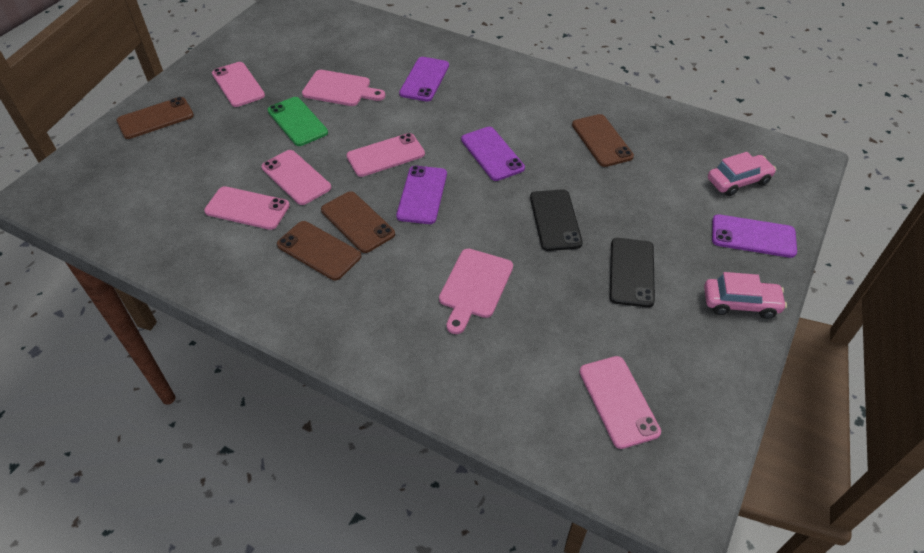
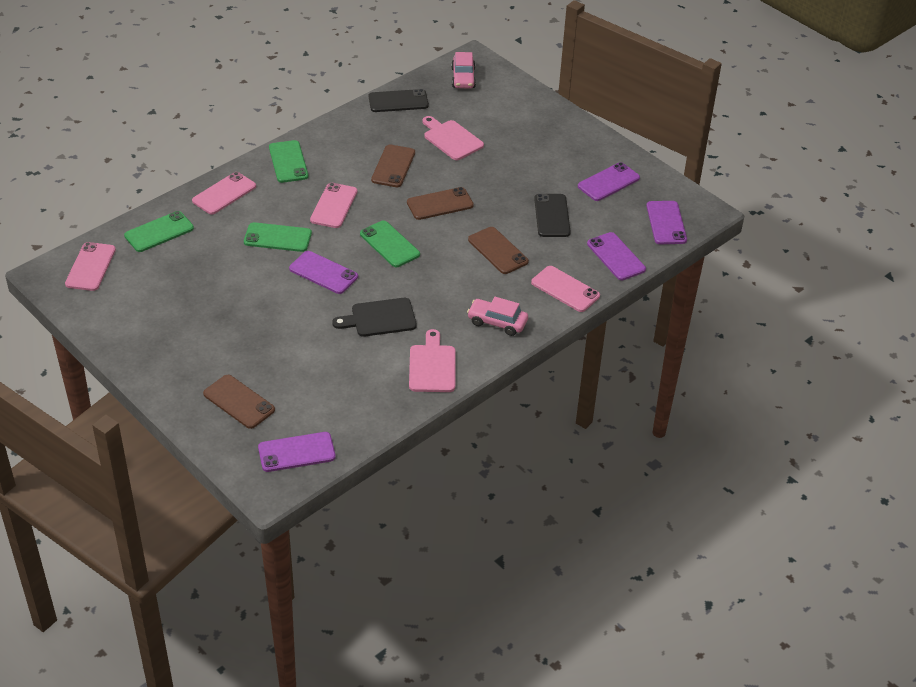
black cutting board: 0 -> 1
green phone: 1 -> 4
pink phone: 5 -> 4
purple phone: 4 -> 5

